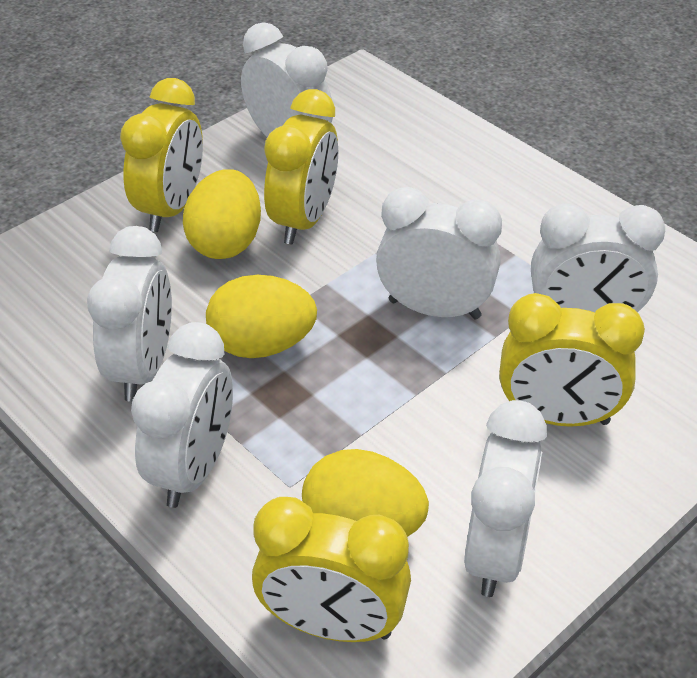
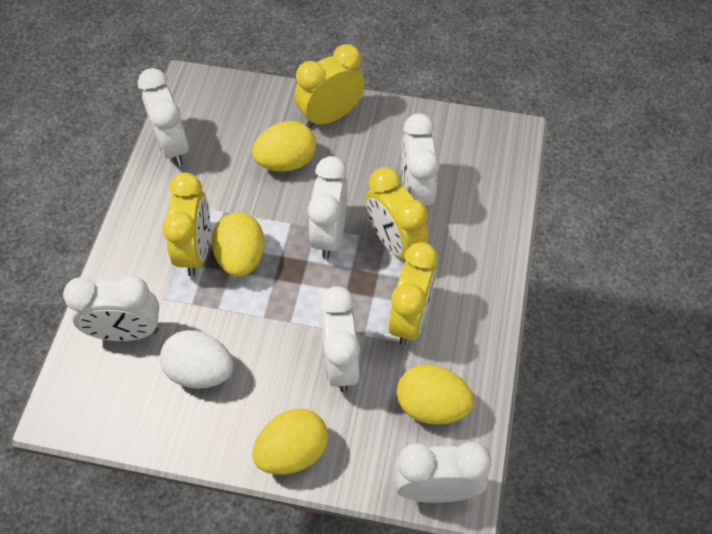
white egg: 0 -> 1
yellow egg: 3 -> 4

